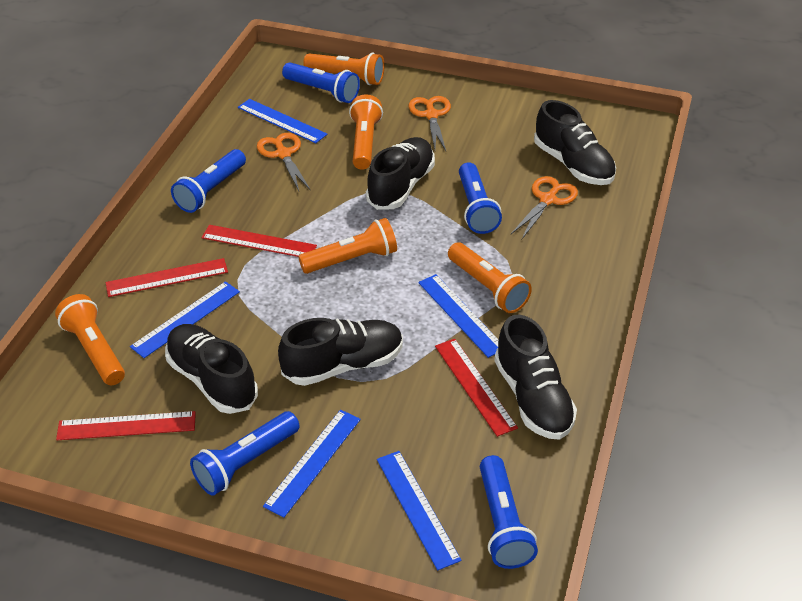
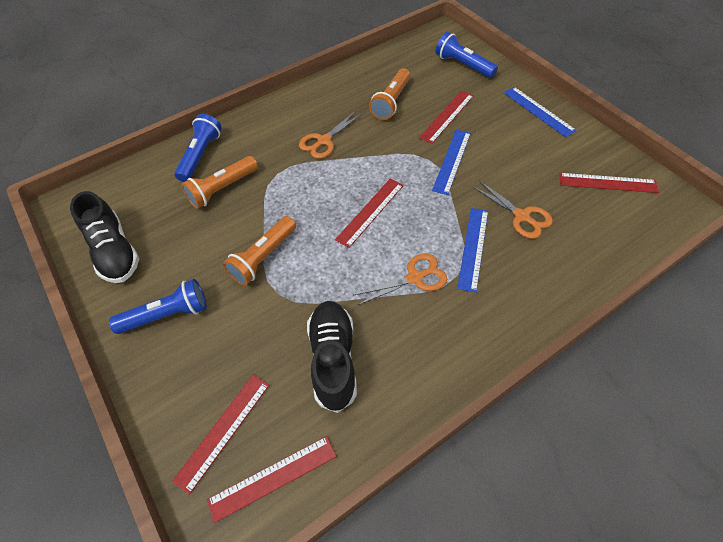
black shoe: 5 -> 2
blue flashlight: 5 -> 3
blue ruler: 5 -> 3
orange flashlight: 5 -> 3
red ruler: 4 -> 5

